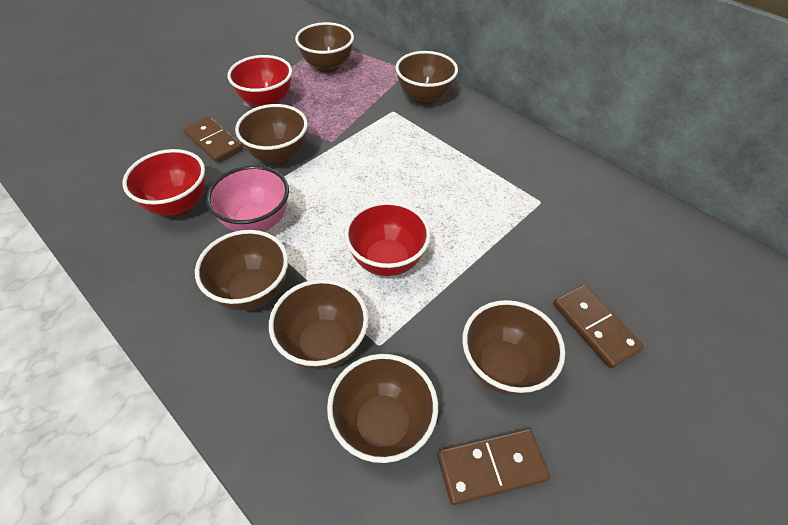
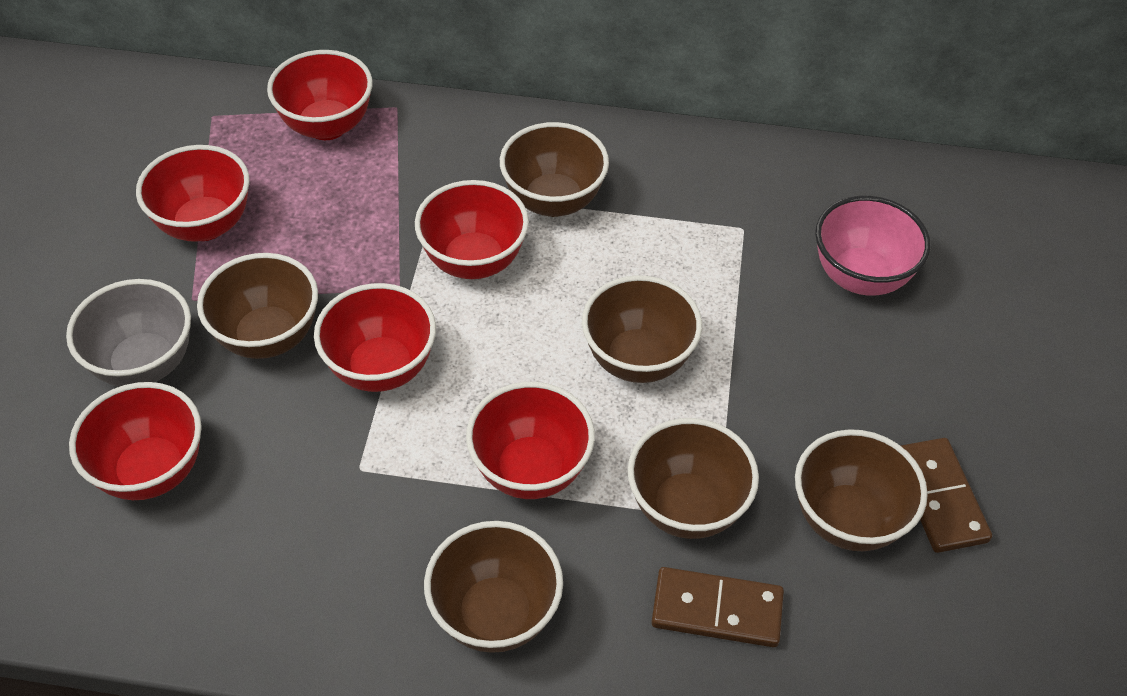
brown bowl: 7 -> 6
brown domino: 3 -> 2
grey bowl: 0 -> 1
red bowl: 3 -> 6

